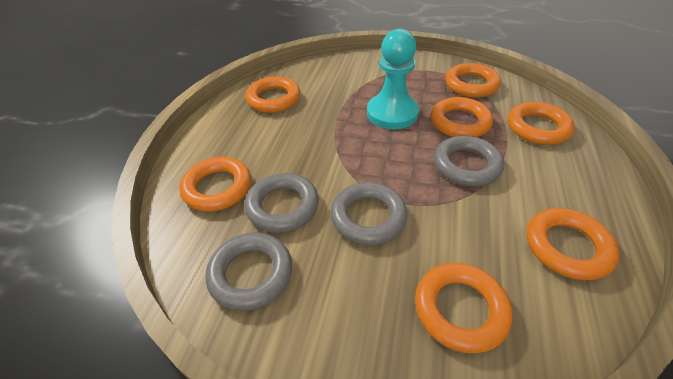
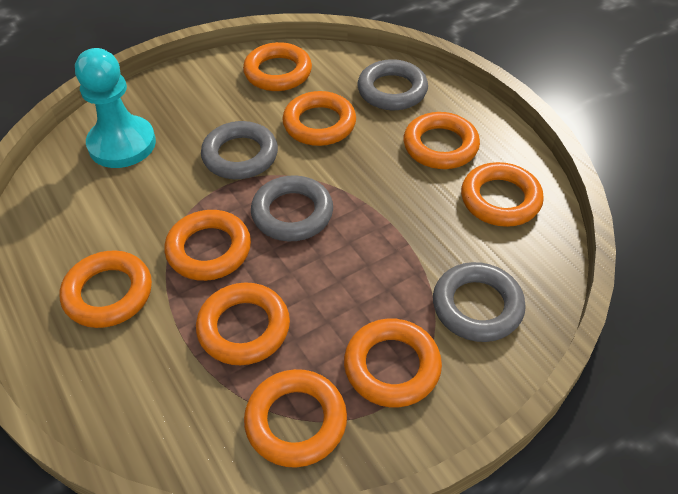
orange ring: 7 -> 9

